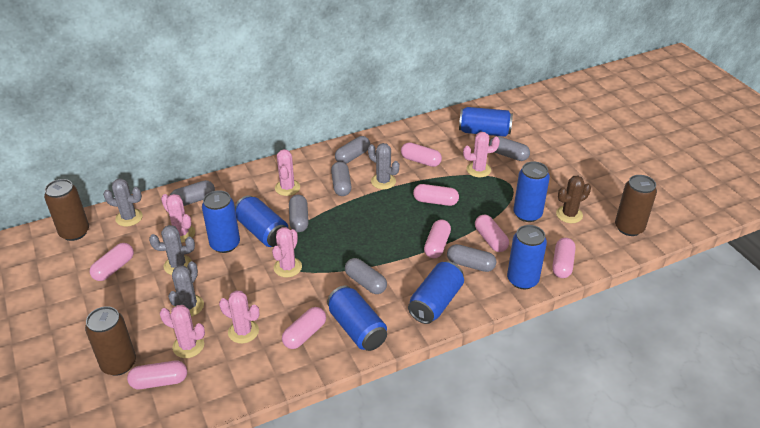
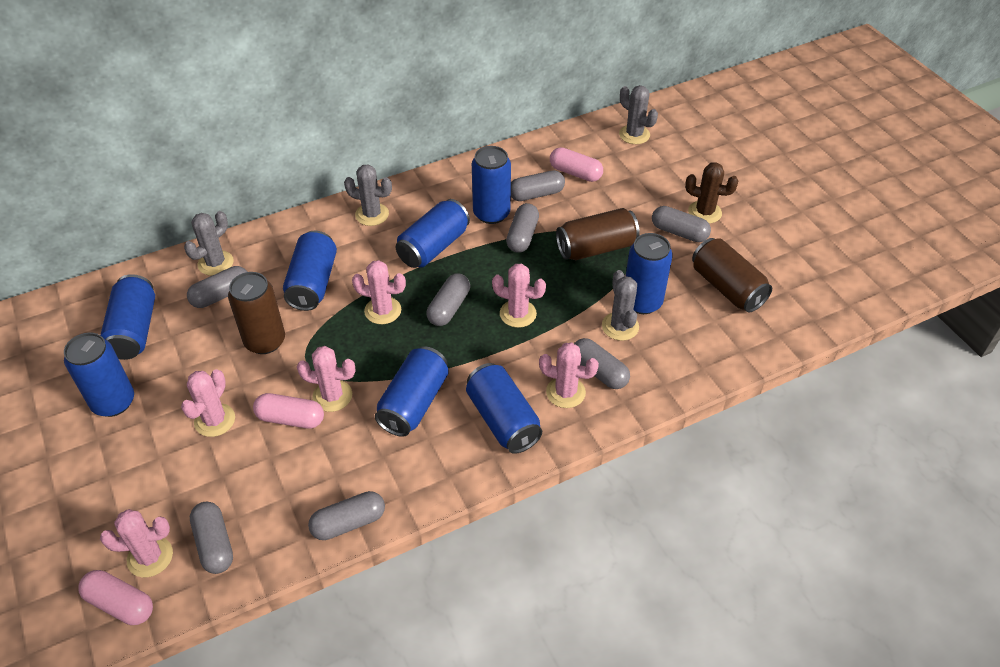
blue can: 7 -> 8
grey capsule: 7 -> 8
pink capsule: 8 -> 3

